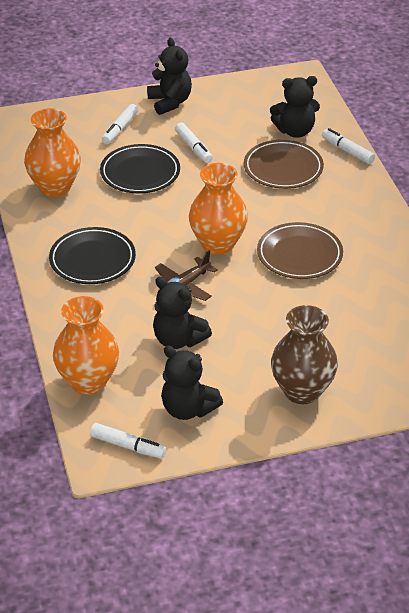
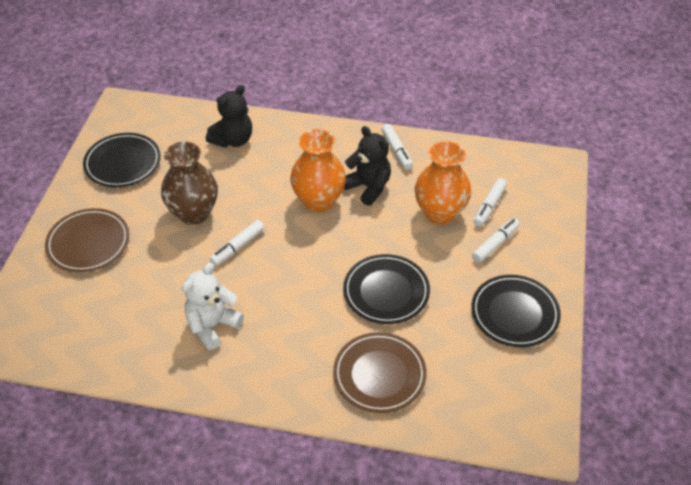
black plate: 2 -> 3
black teddy bear: 4 -> 2
brown plane: 1 -> 0
orange vase: 3 -> 2
white teddy bear: 0 -> 1

